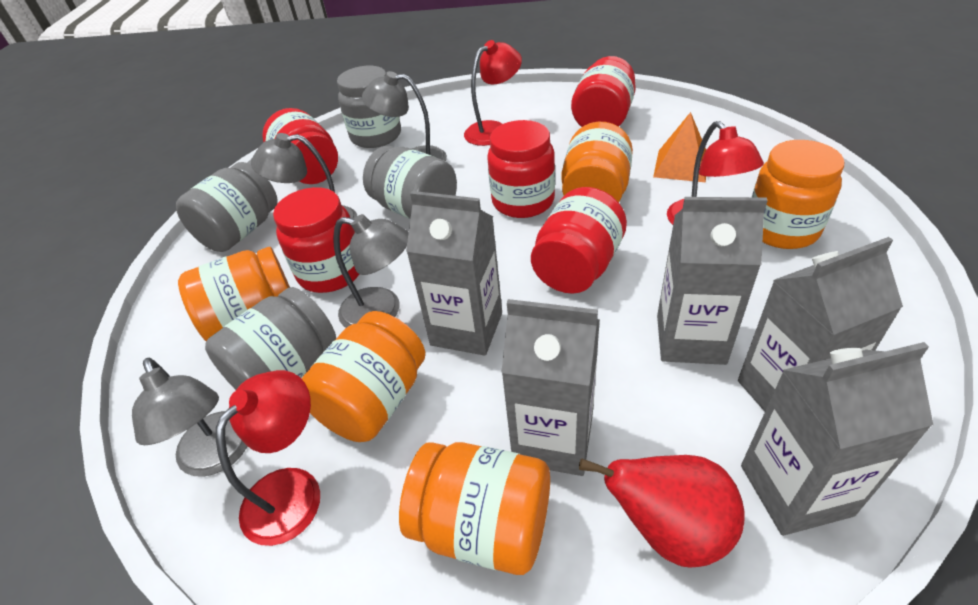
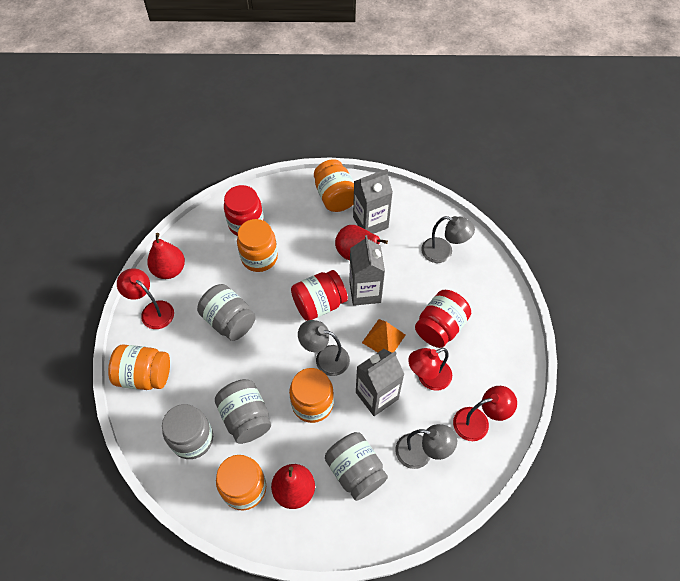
grey carton: 5 -> 3
grey lamp: 4 -> 3
red jar: 5 -> 3
red pear: 1 -> 3

